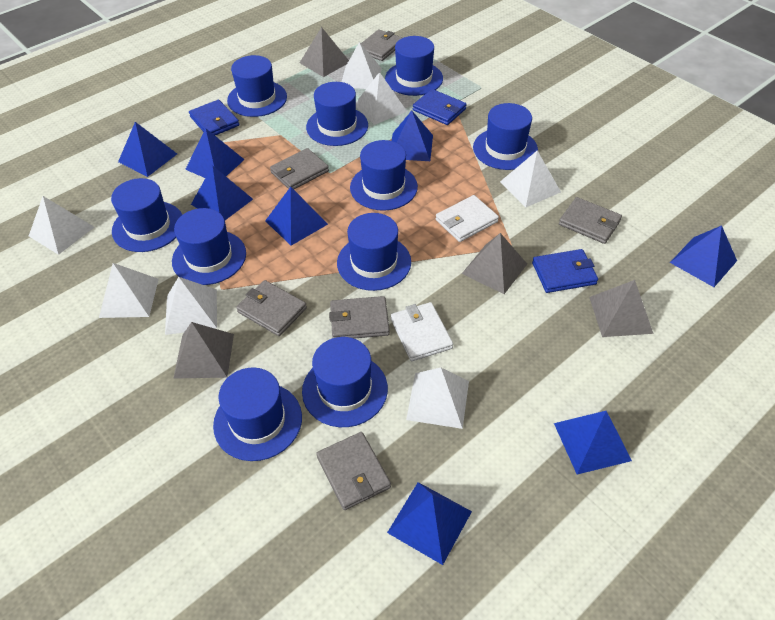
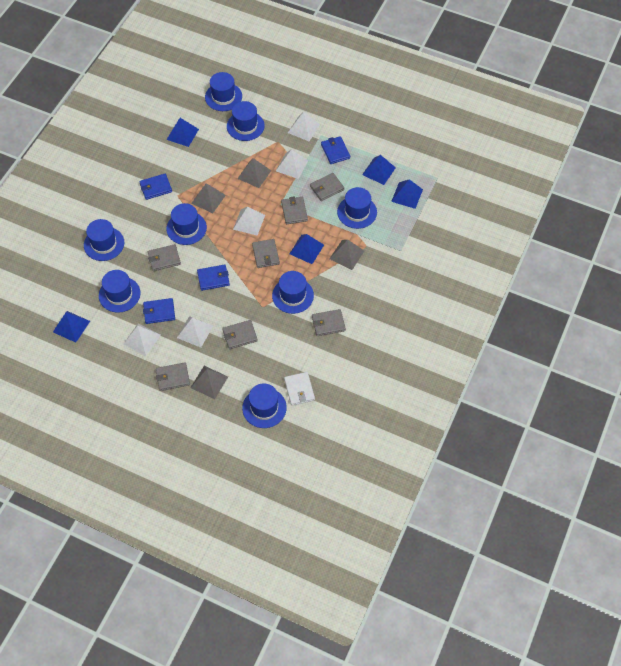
blue hat: 10 -> 8
blue pyramid: 8 -> 5
blue wallet: 3 -> 4
grey wallet: 6 -> 7
white pyramid: 7 -> 5
white wallet: 2 -> 1

